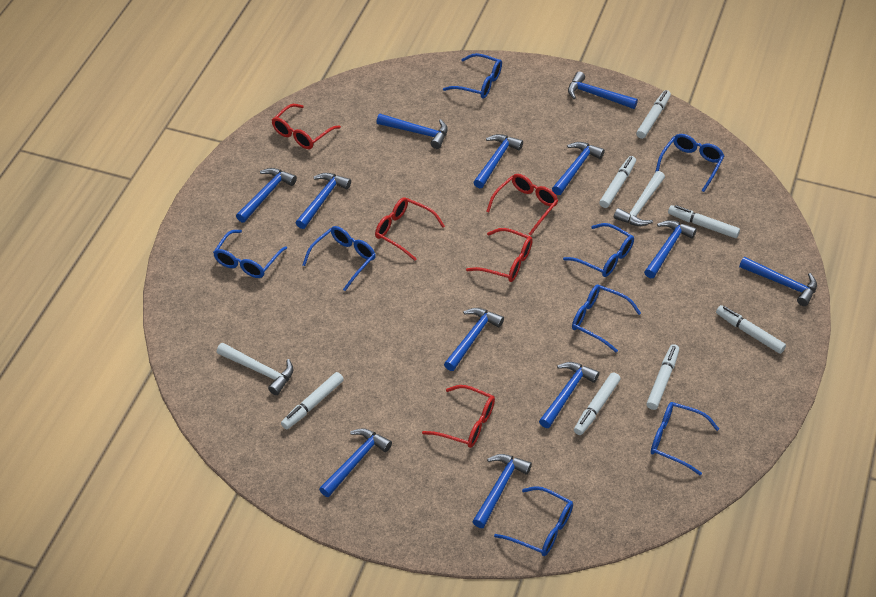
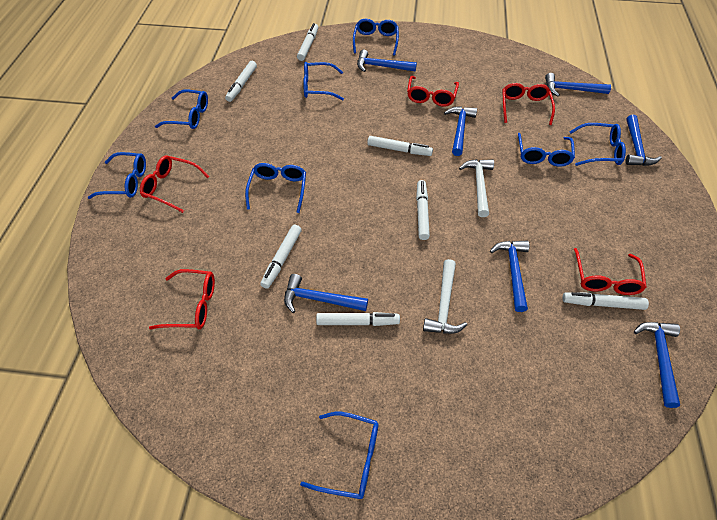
blue hammer: 12 -> 7

